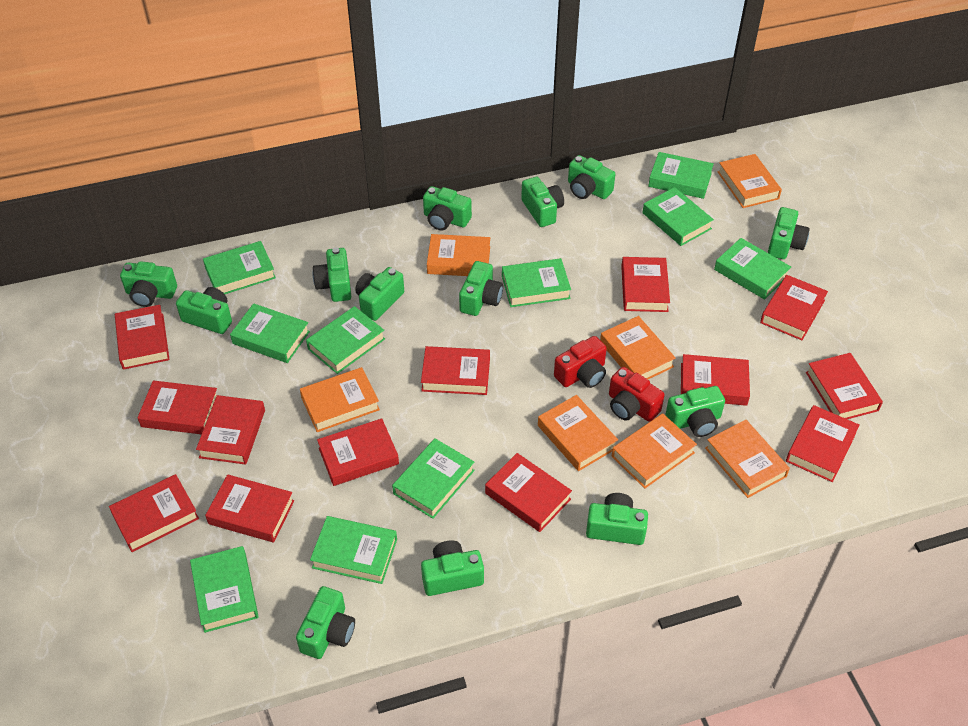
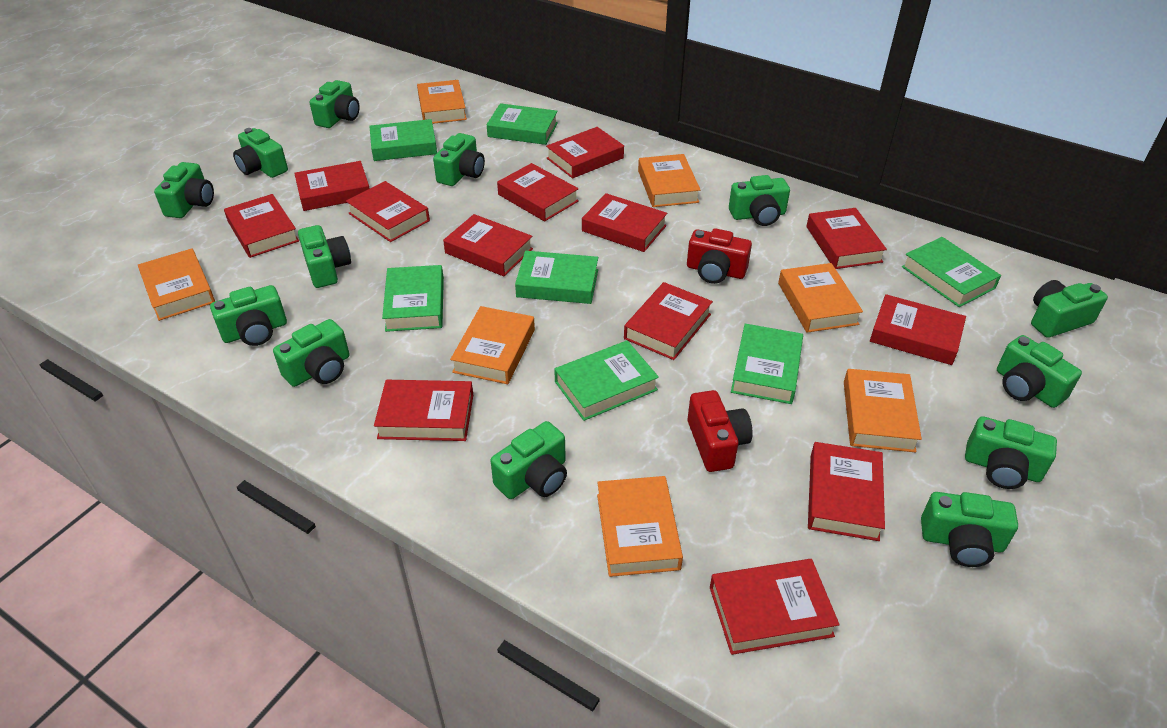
green book: 10 -> 7

